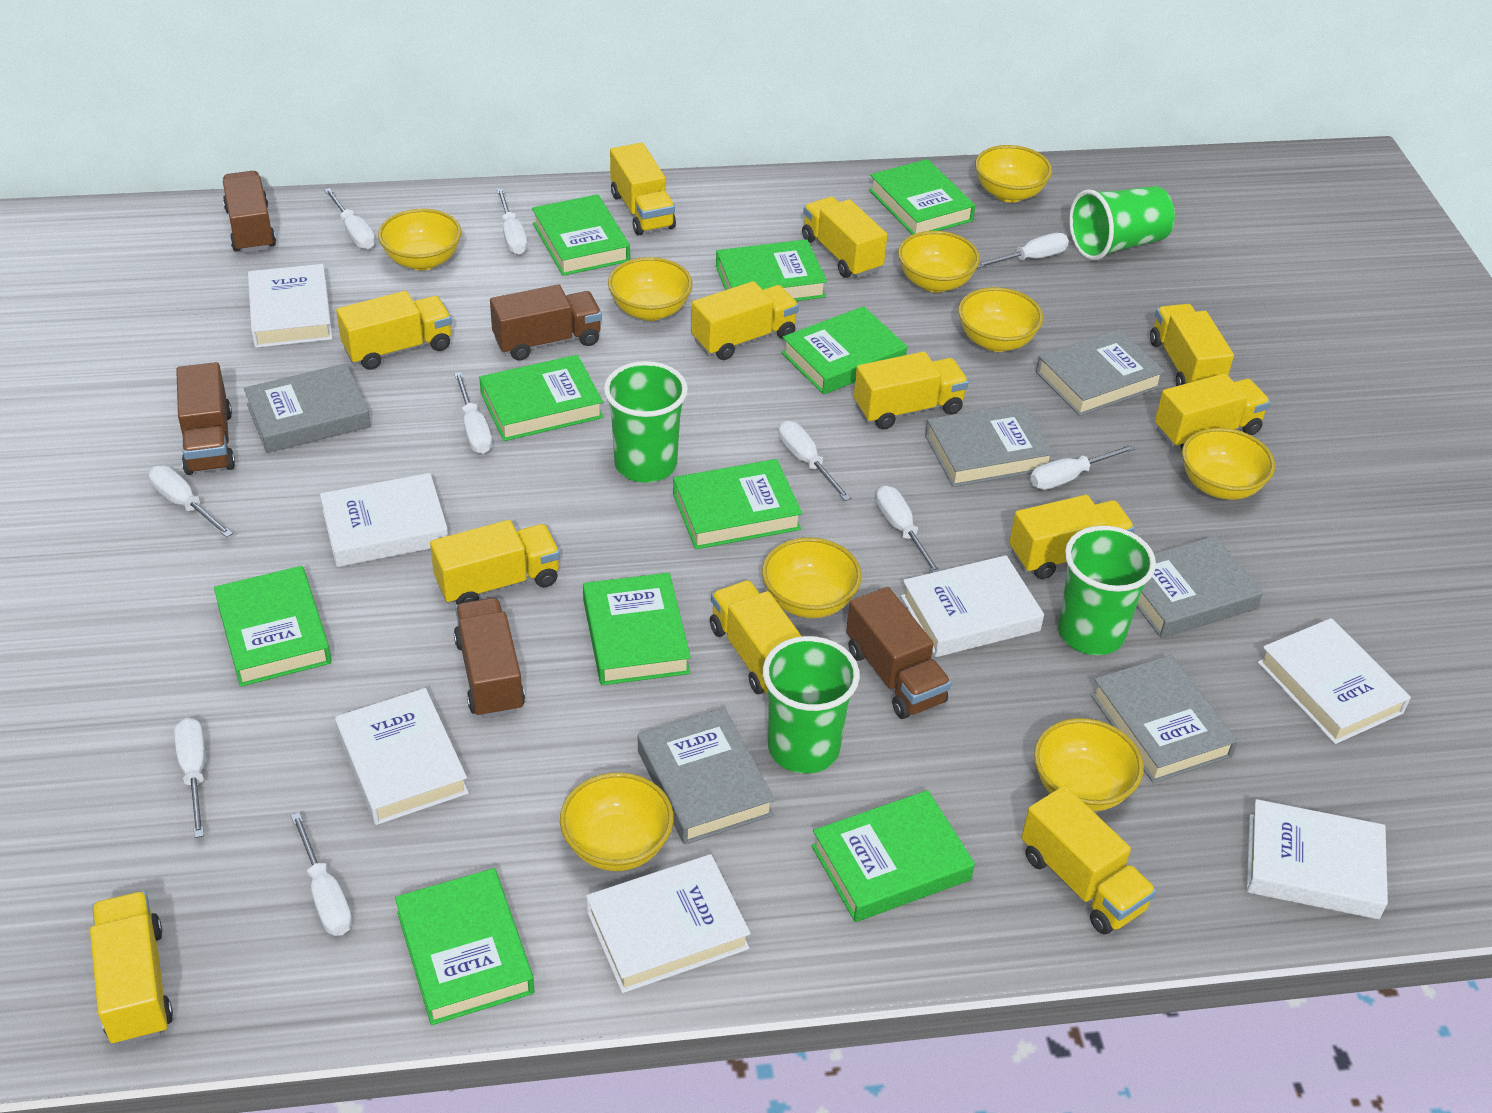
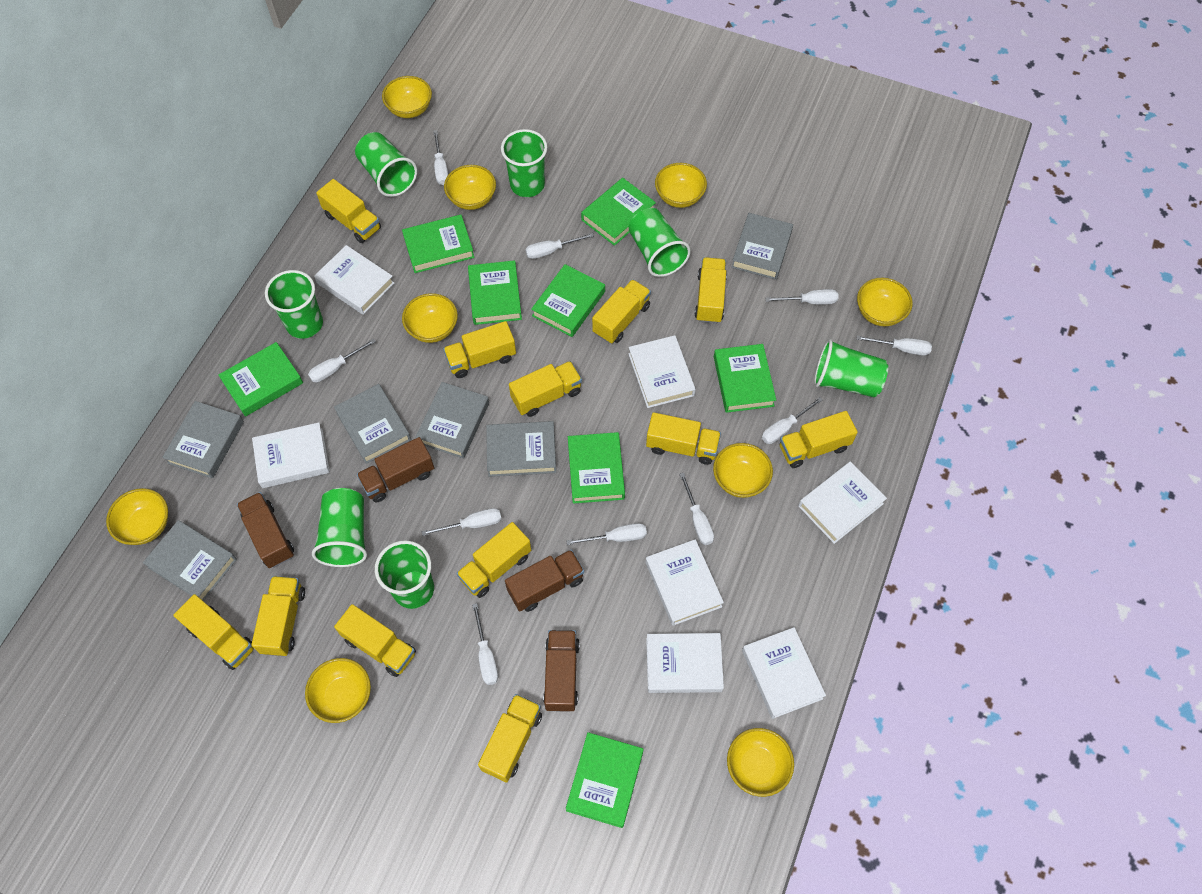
brown truck: 5 -> 4
green book: 10 -> 8
green cup: 4 -> 7

